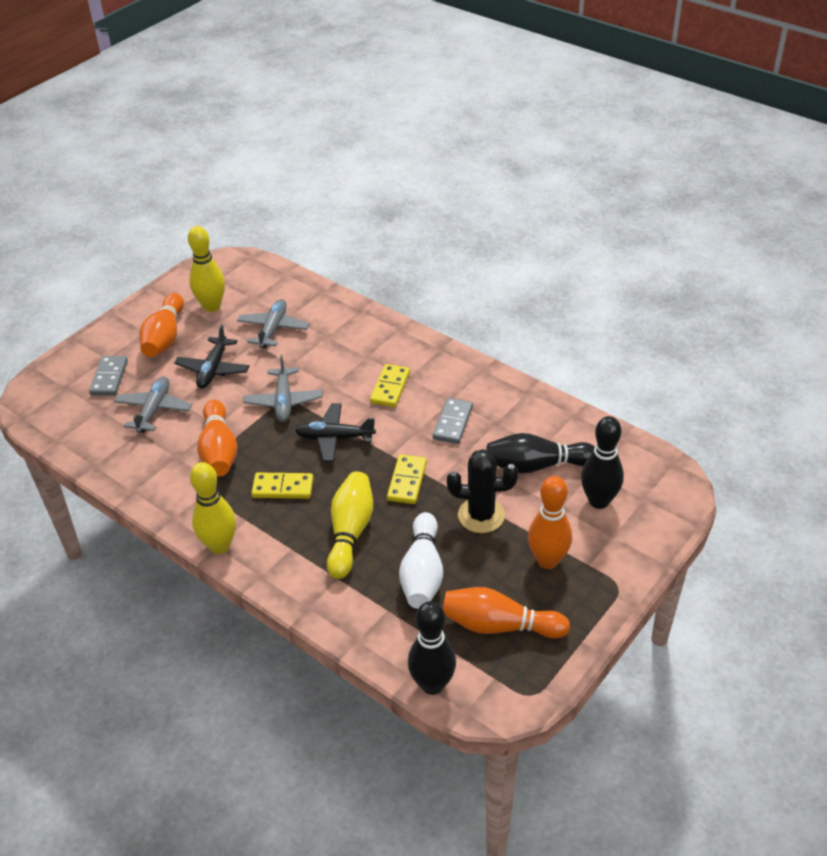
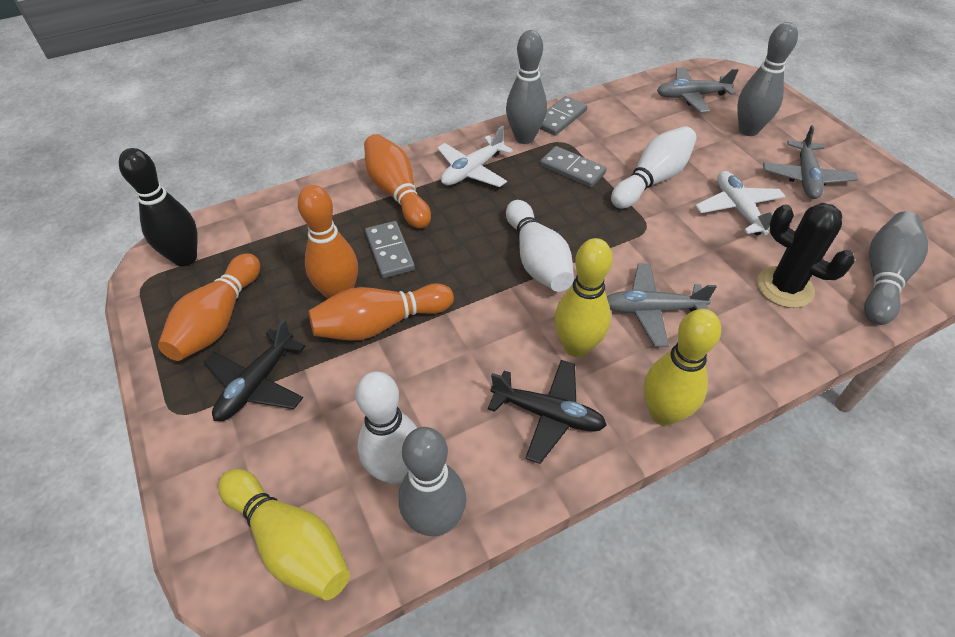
black bowling pin: 3 -> 1
grey bowling pin: 0 -> 4
grey domino: 2 -> 3
white bowling pin: 1 -> 3
white plane: 0 -> 2
yellow domino: 3 -> 0

